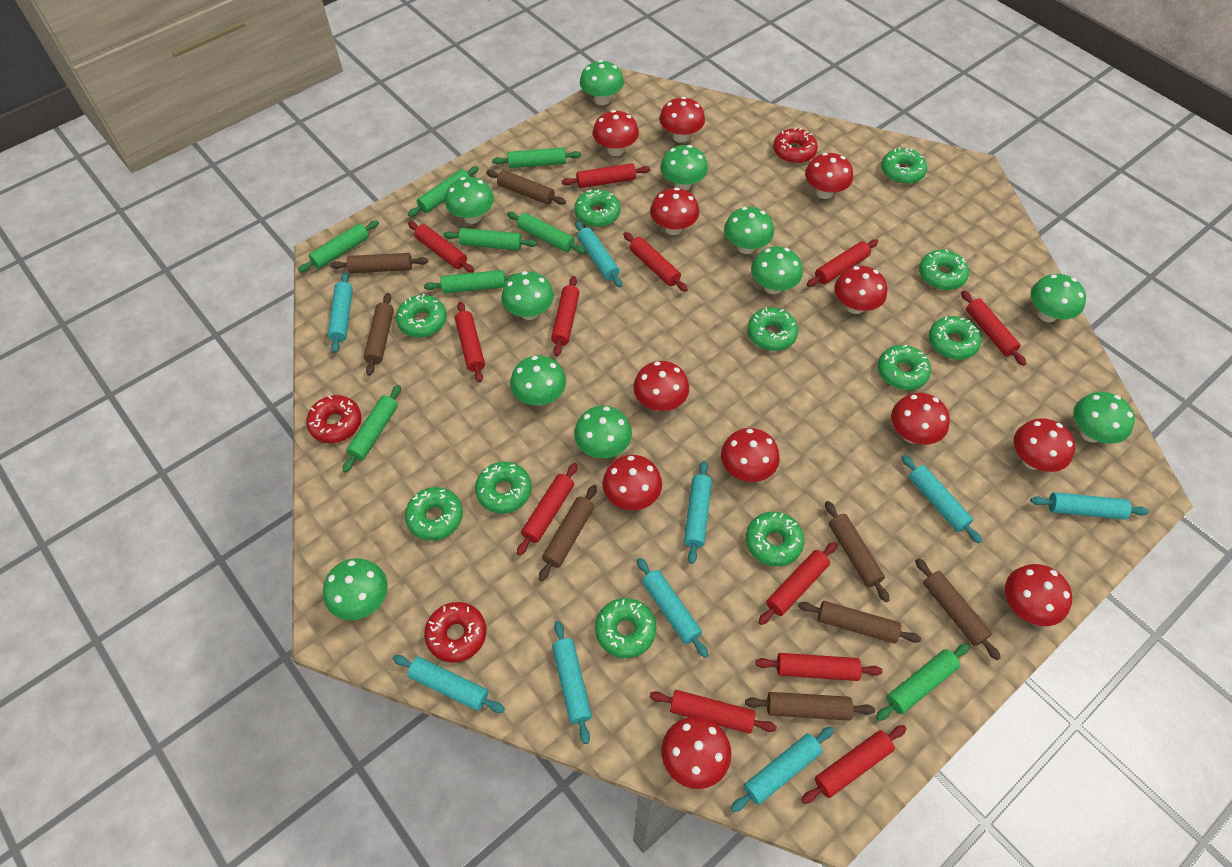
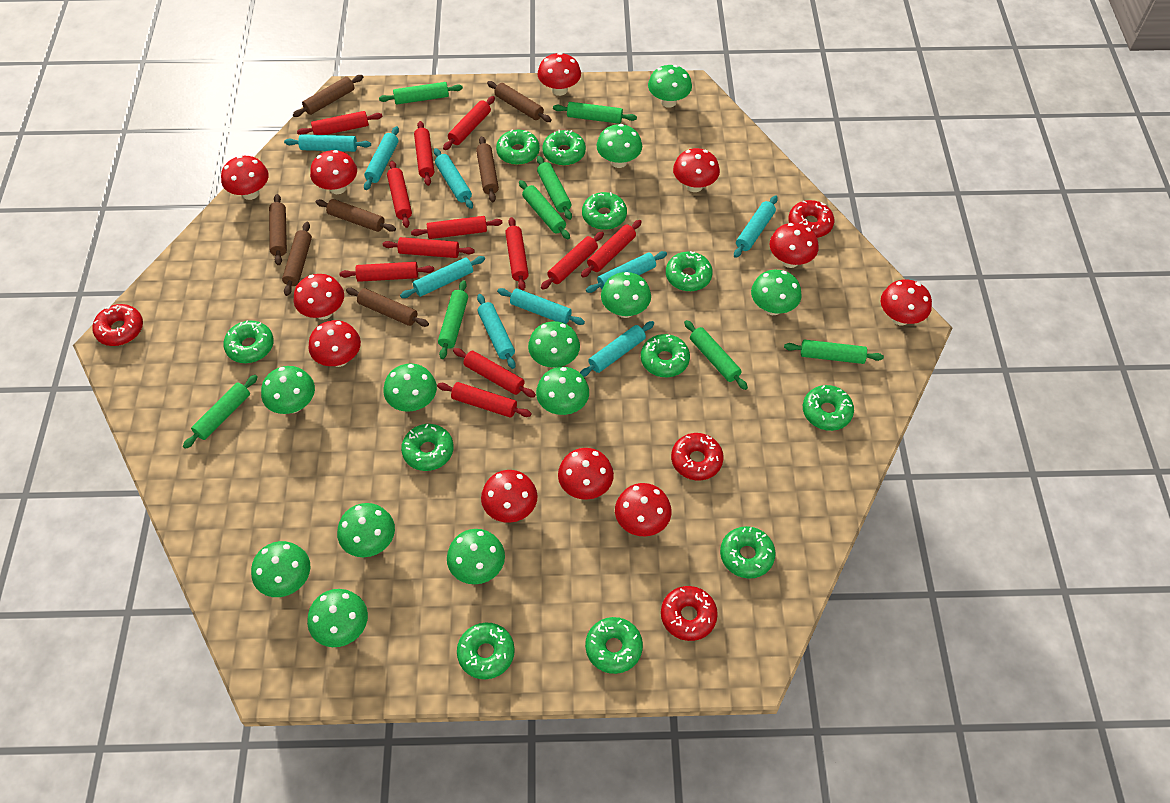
brown rolling pin: 8 -> 7
green mushroom: 11 -> 12
red donut: 3 -> 4
red mushroom: 12 -> 11

